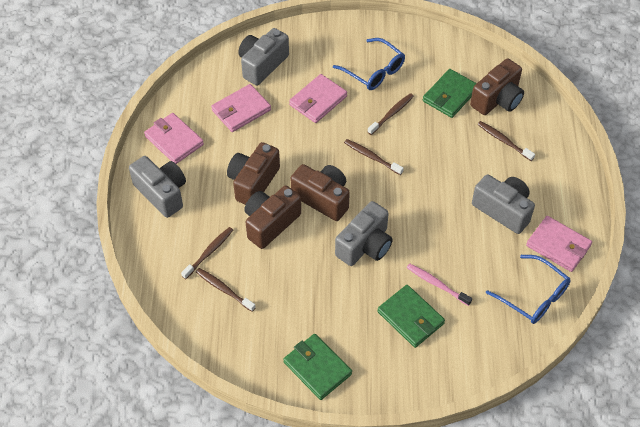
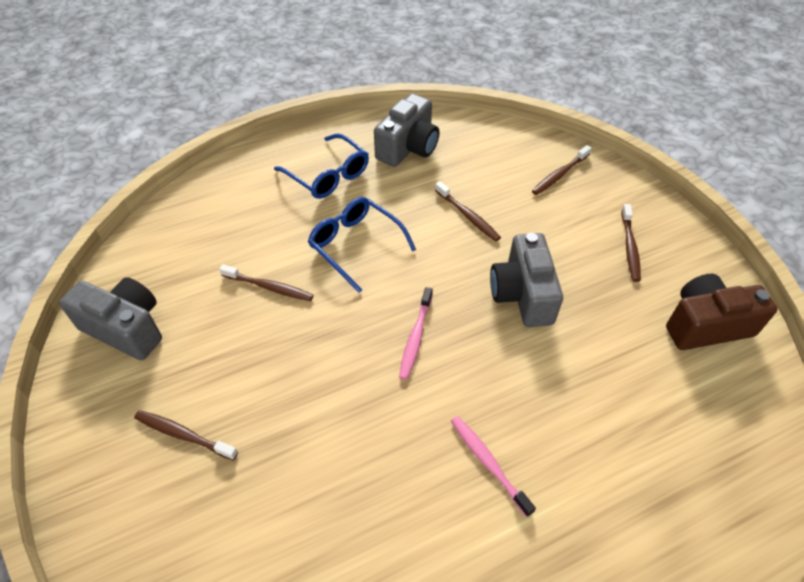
brown camera: 4 -> 1
green wallet: 3 -> 0
grey camera: 4 -> 3
pink toothbrush: 1 -> 2
pink wallet: 4 -> 0

